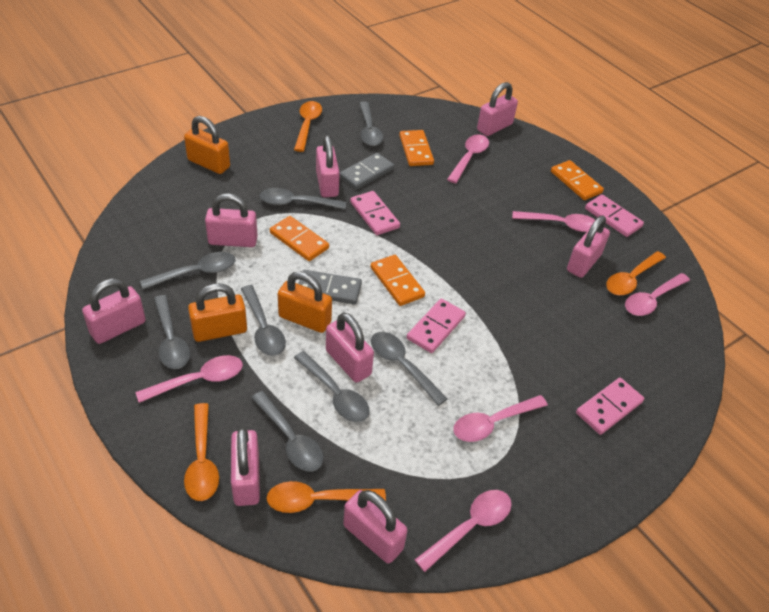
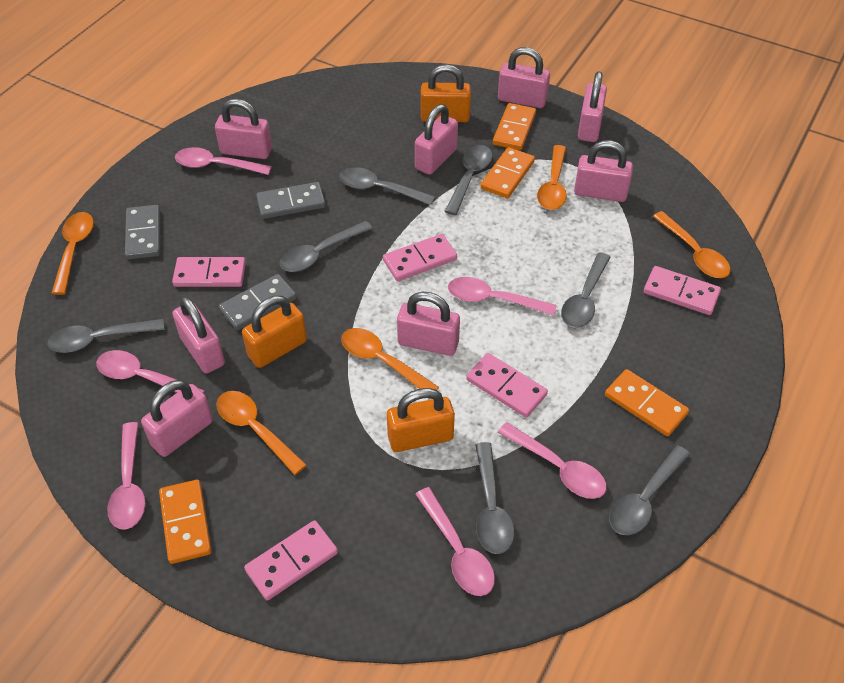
grey domino: 2 -> 3
grey spoon: 8 -> 7
orange spoon: 4 -> 5
pink domino: 4 -> 5

